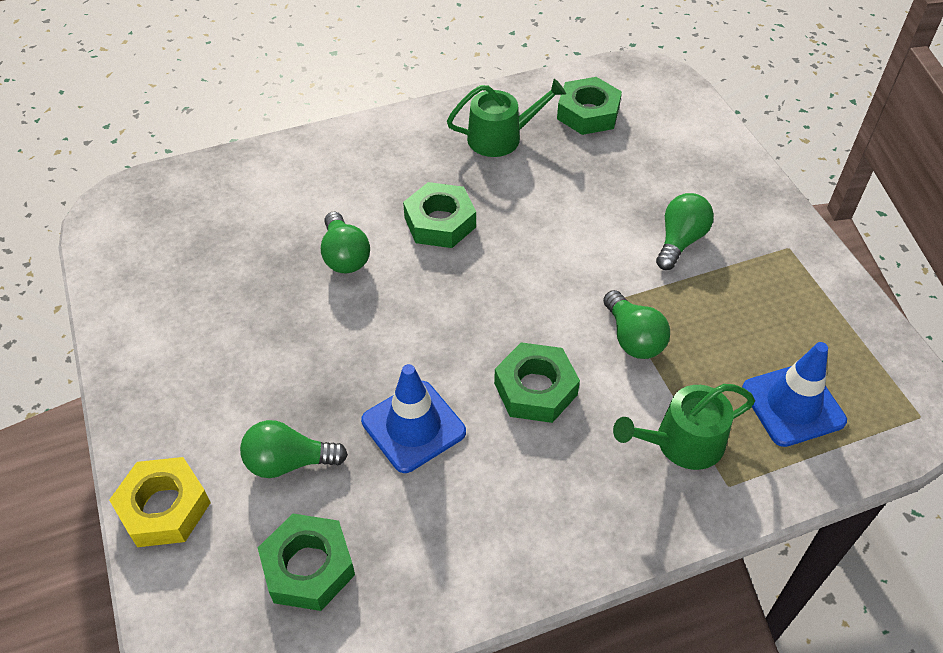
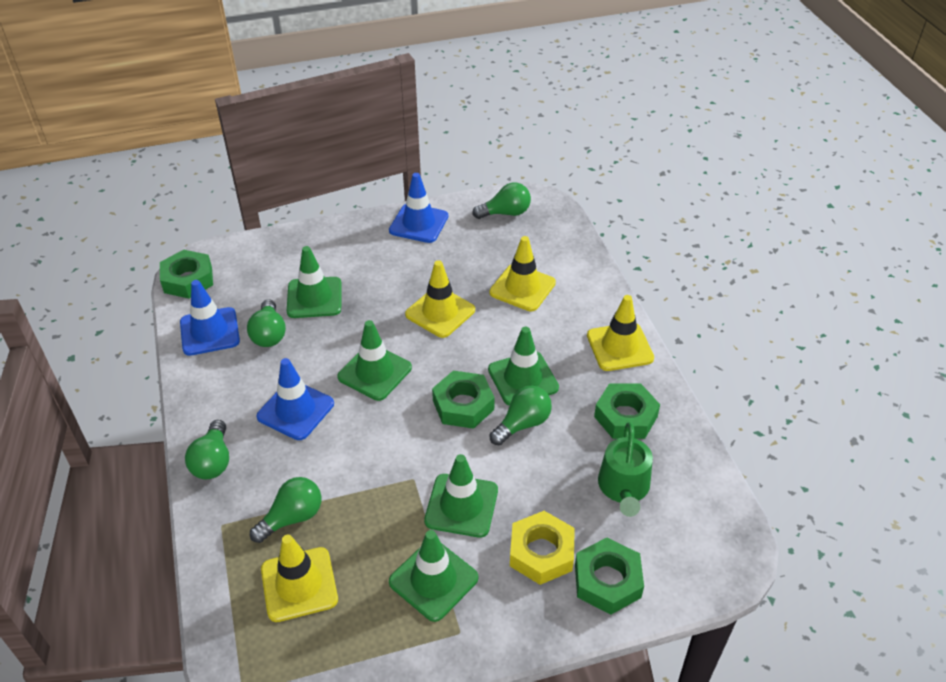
blue traffic cone: 2 -> 3
green light bulb: 4 -> 5
green traffic cone: 0 -> 5
green watering can: 2 -> 1
yellow traffic cone: 0 -> 4

